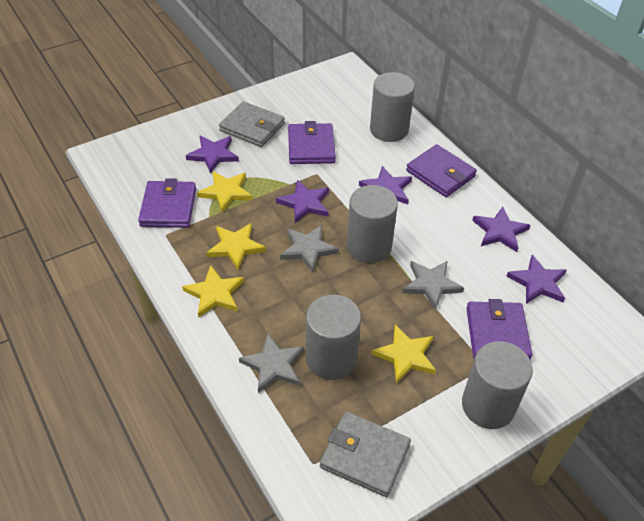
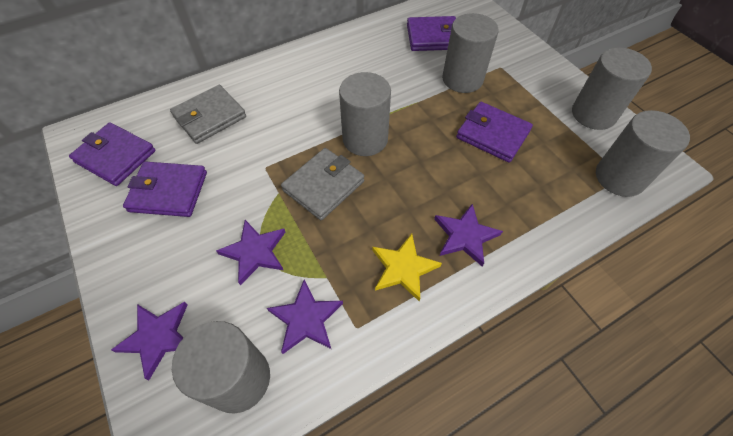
grey cylinder: 4 -> 5
grey star: 3 -> 0
purple star: 5 -> 4
yellow star: 4 -> 1

